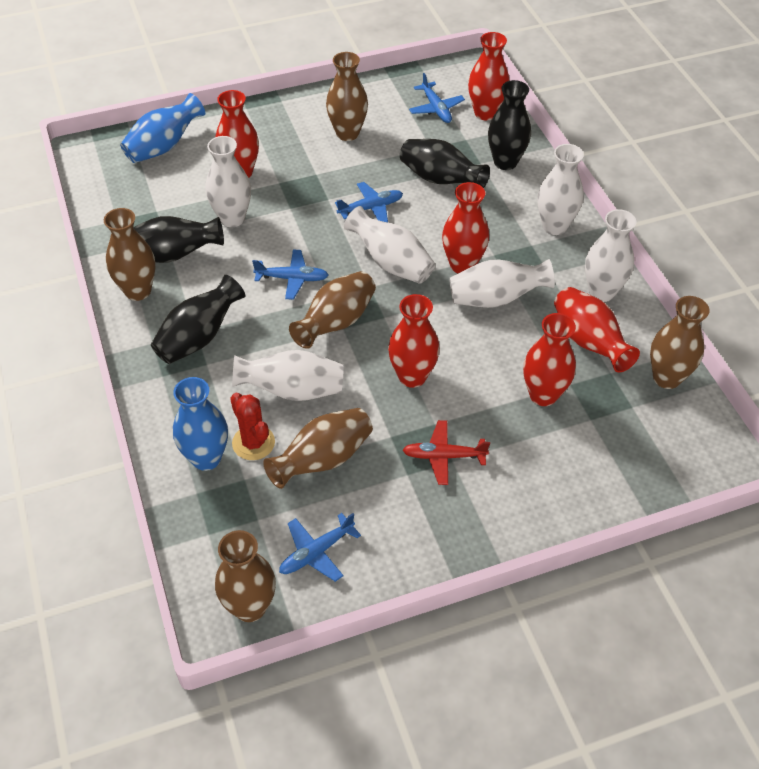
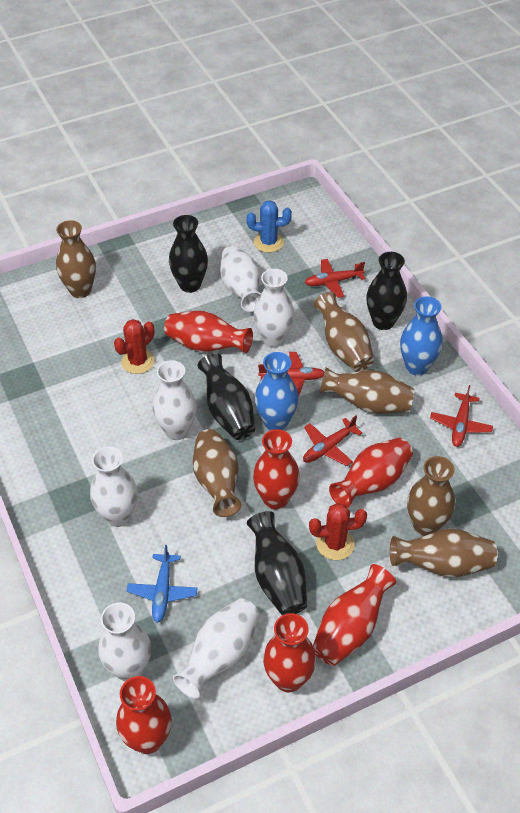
blue cactus: 0 -> 1
blue plane: 4 -> 1
red cactus: 1 -> 2
red plane: 1 -> 4

